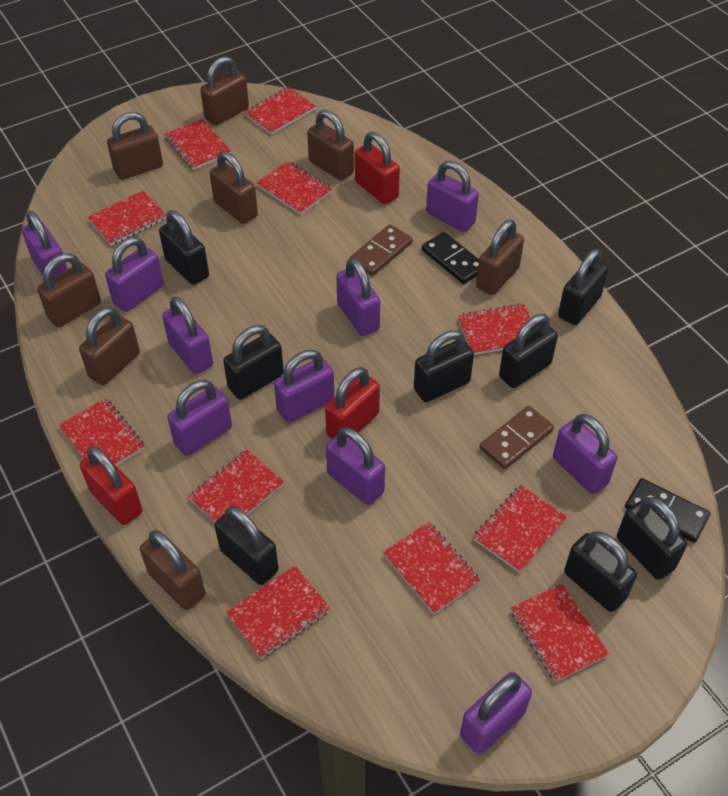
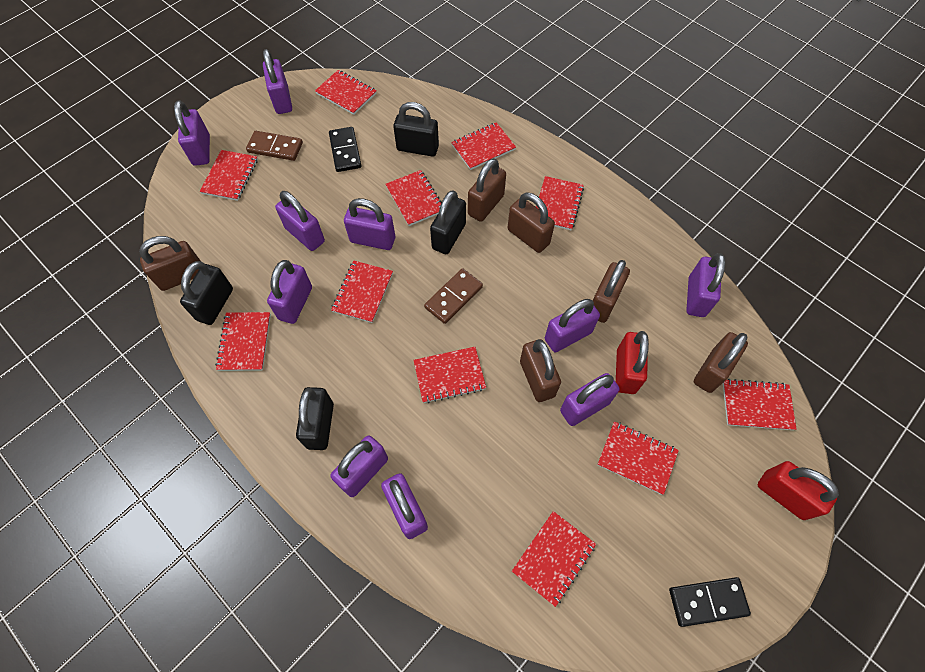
black padlock: 8 -> 4
brown padlock: 8 -> 6
red padlock: 3 -> 2

